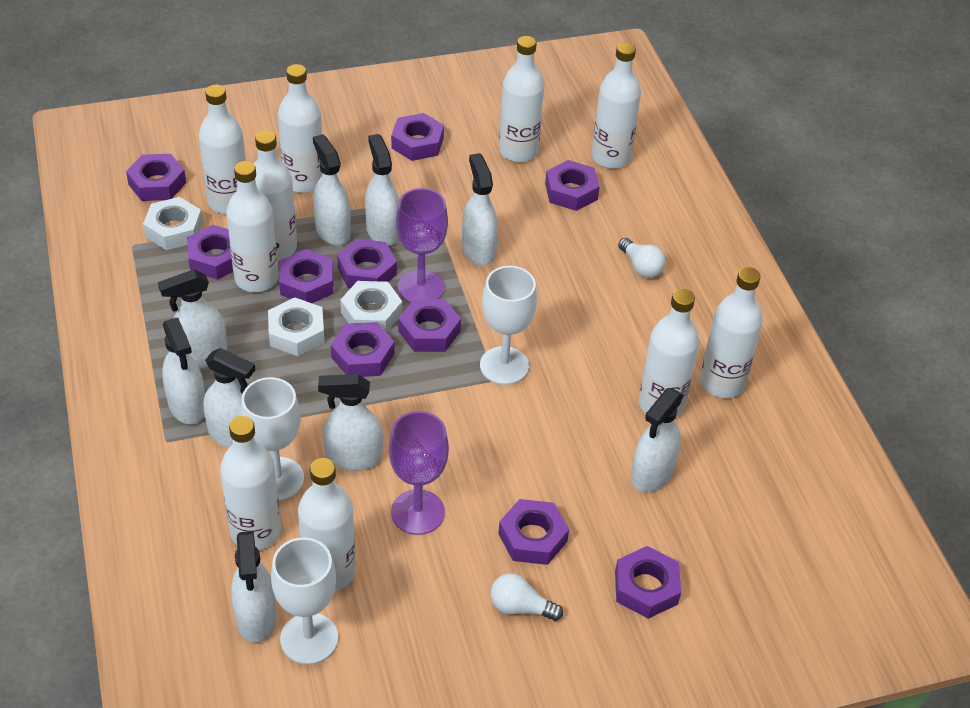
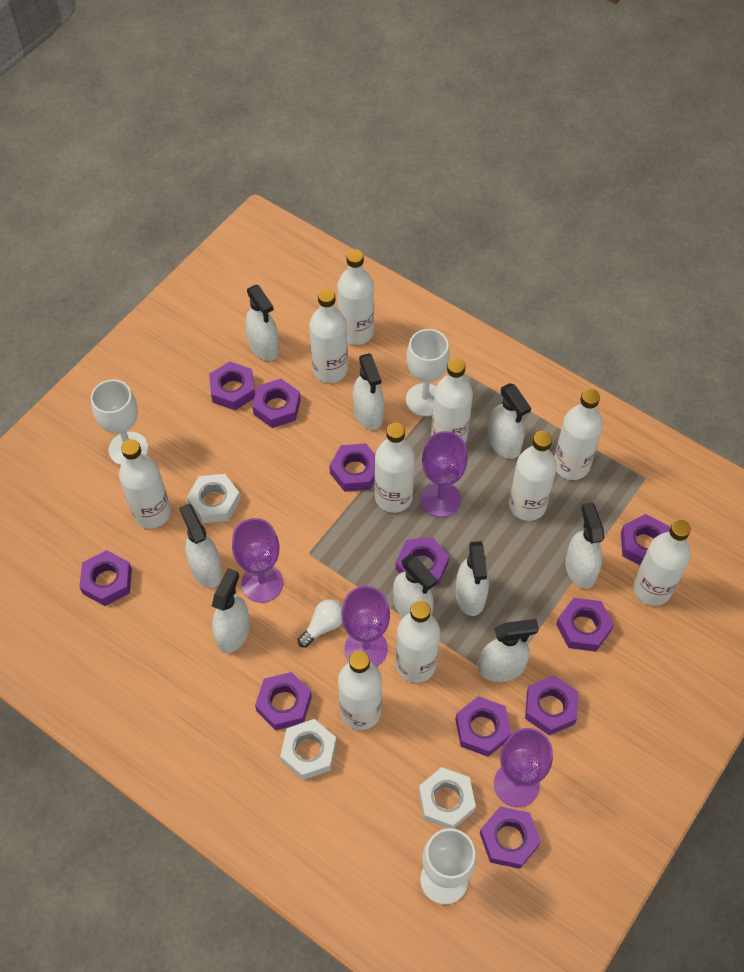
purple goblet: 2 -> 4
purple nut: 10 -> 11
white light bulb: 2 -> 1

